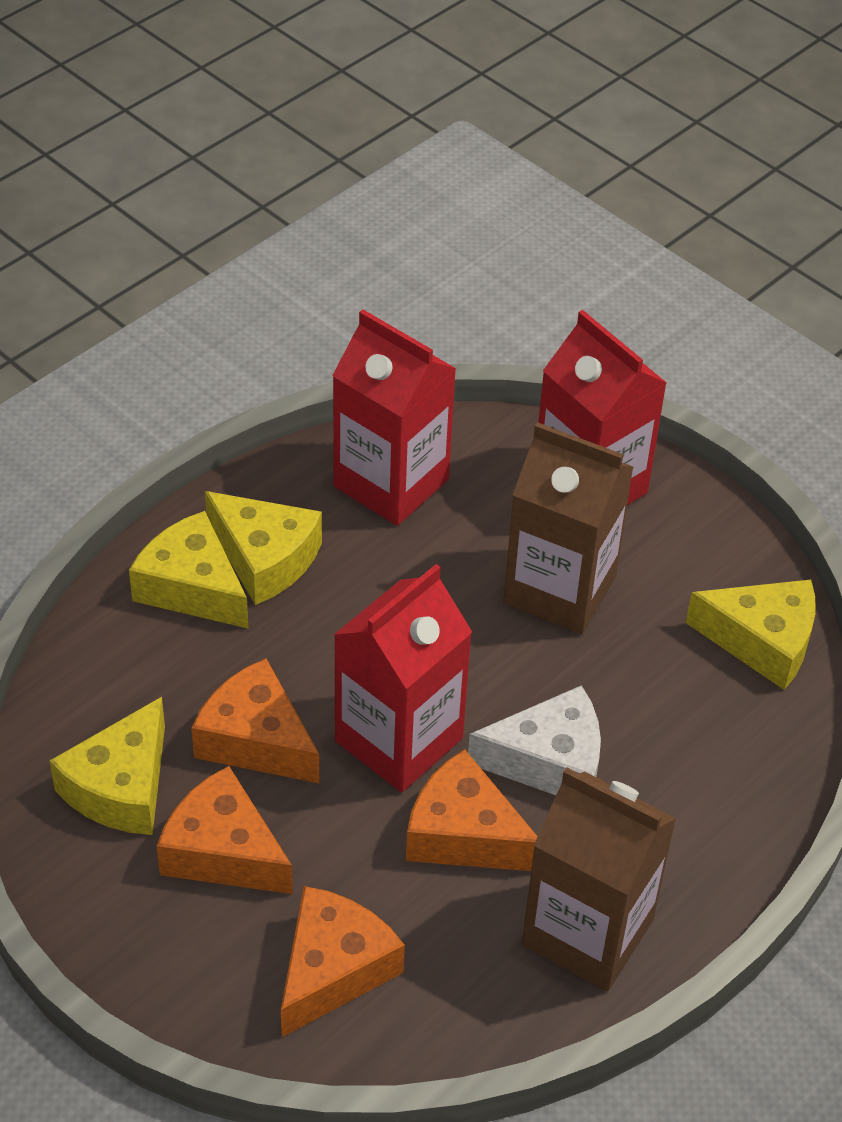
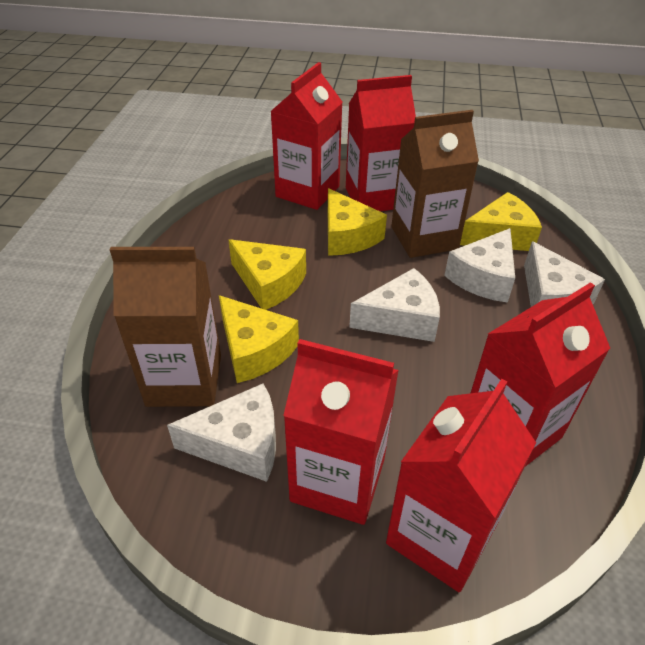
orange cheese: 4 -> 0
red carton: 3 -> 5
white cheese: 1 -> 4

